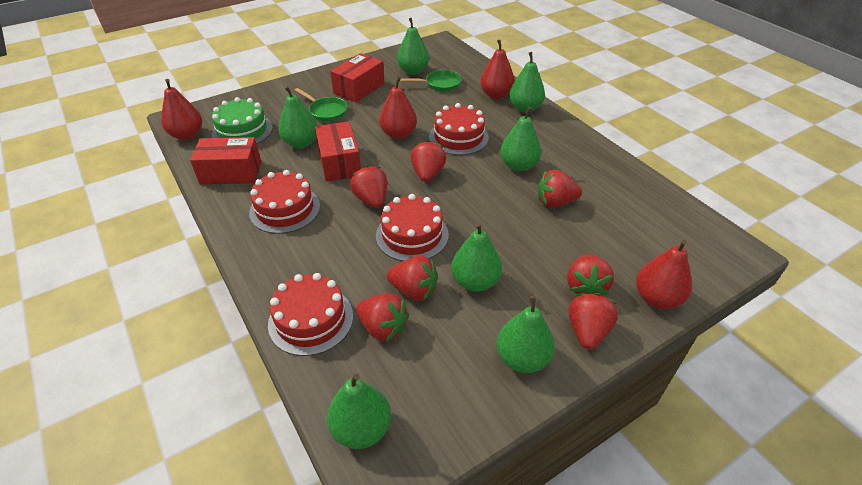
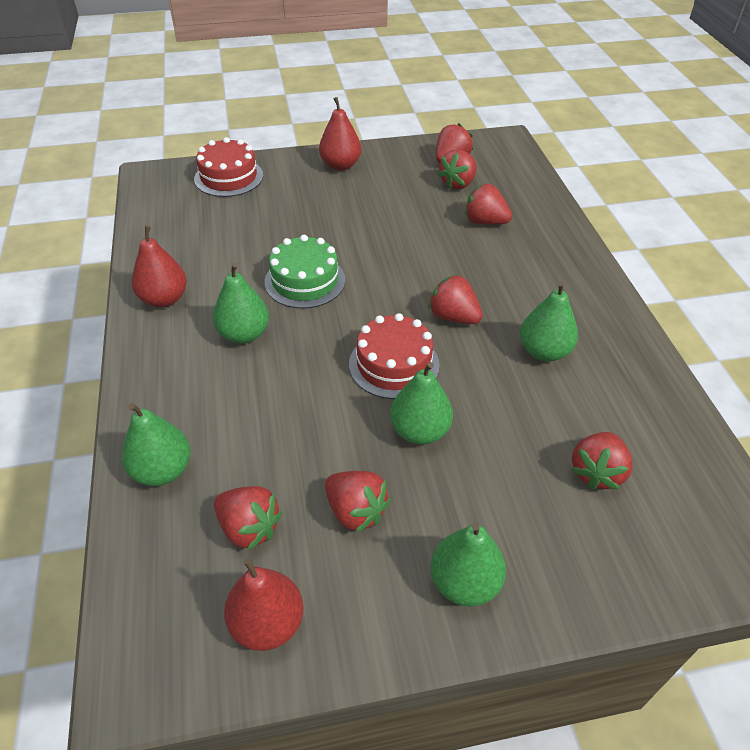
green pan: 2 -> 0
green pear: 7 -> 5
red box: 3 -> 0
red cake: 4 -> 2
red pear: 4 -> 3

